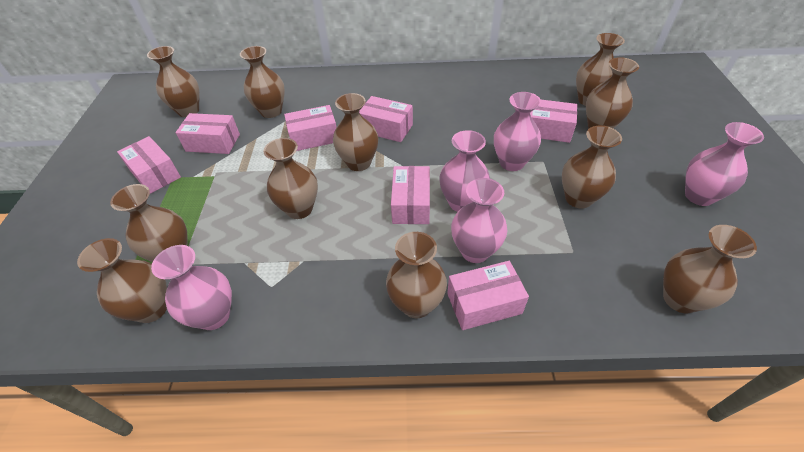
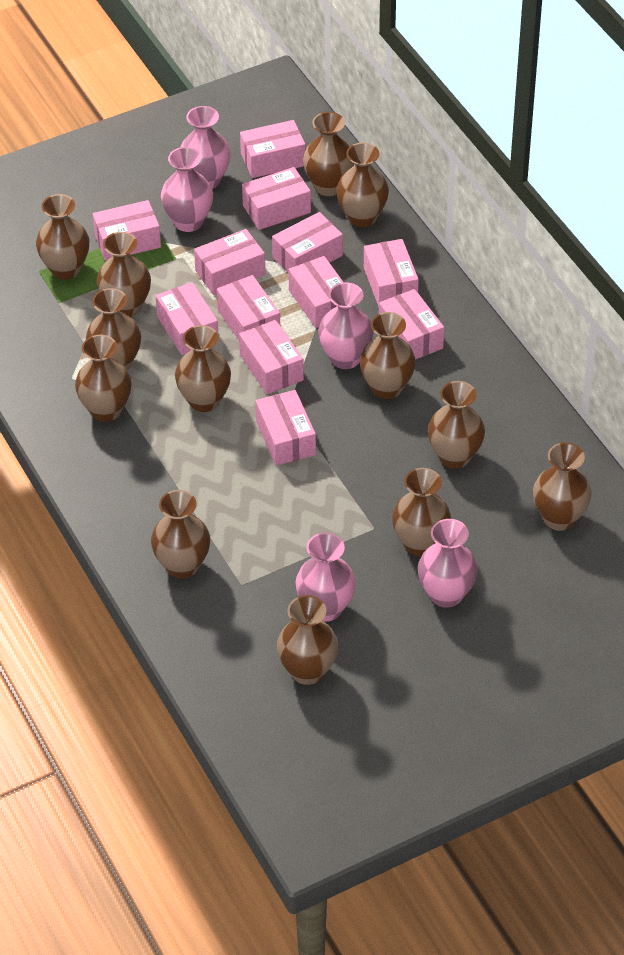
brown vase: 11 -> 13
pink box: 7 -> 12

